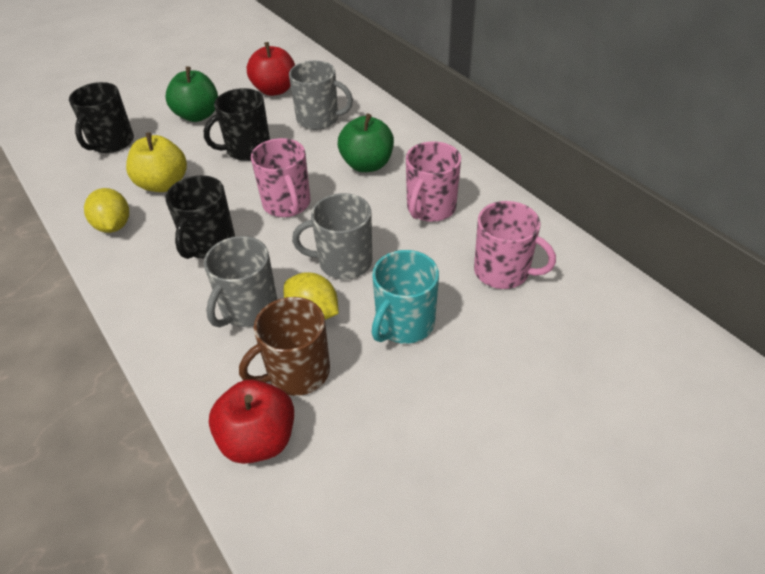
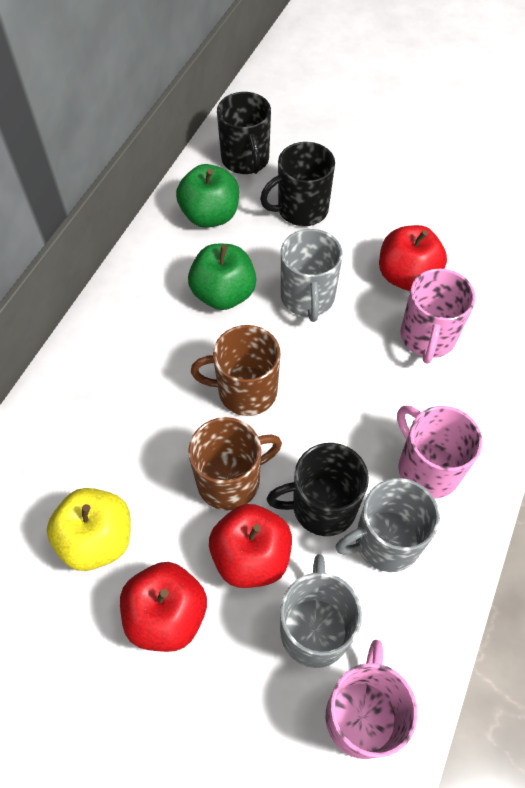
brown mug: 1 -> 2
red apple: 2 -> 3
turquoise mug: 1 -> 0
yellow lemon: 2 -> 0

